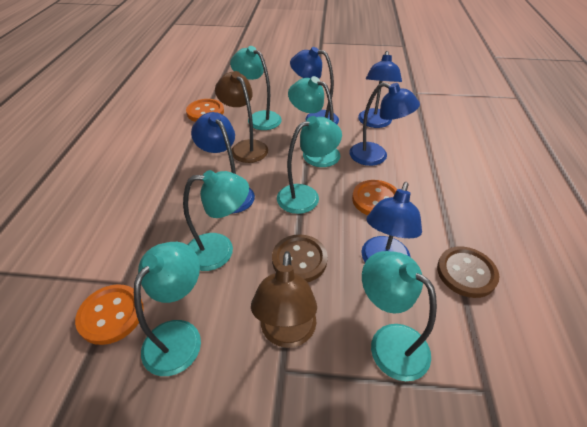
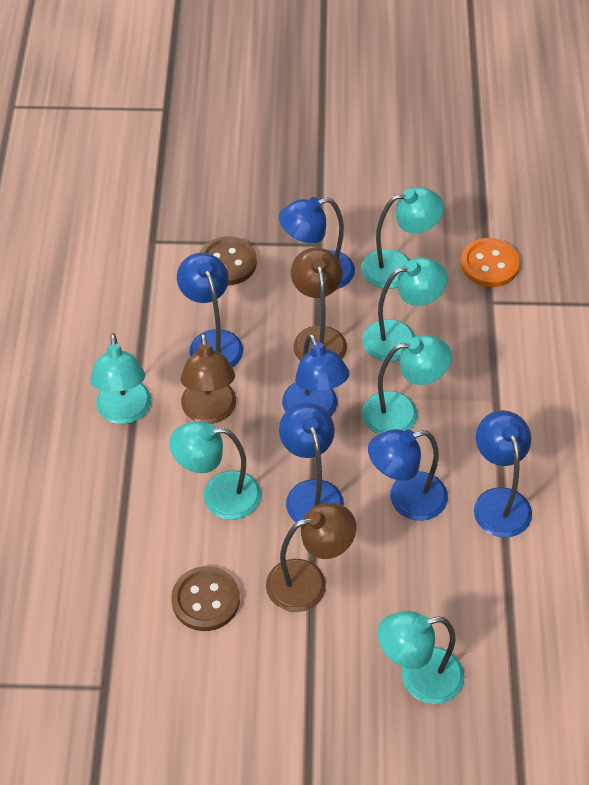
blue lamp: 5 -> 6
brown lamp: 2 -> 3
orange button: 3 -> 1

